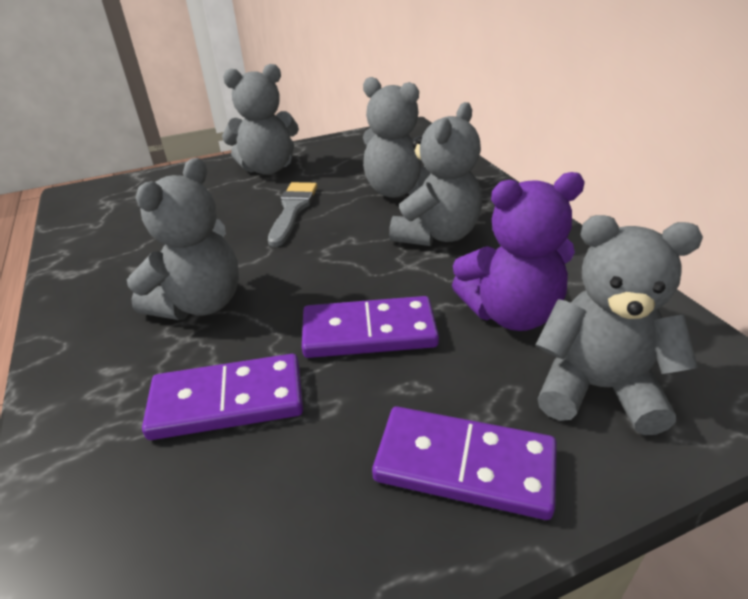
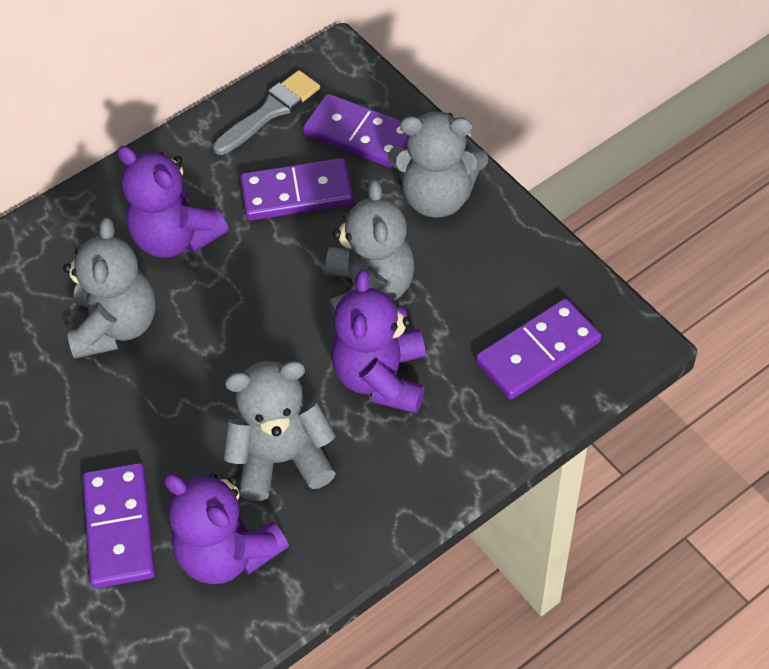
grey teddy bear: 5 -> 4
purple domino: 3 -> 4
purple teddy bear: 1 -> 3

